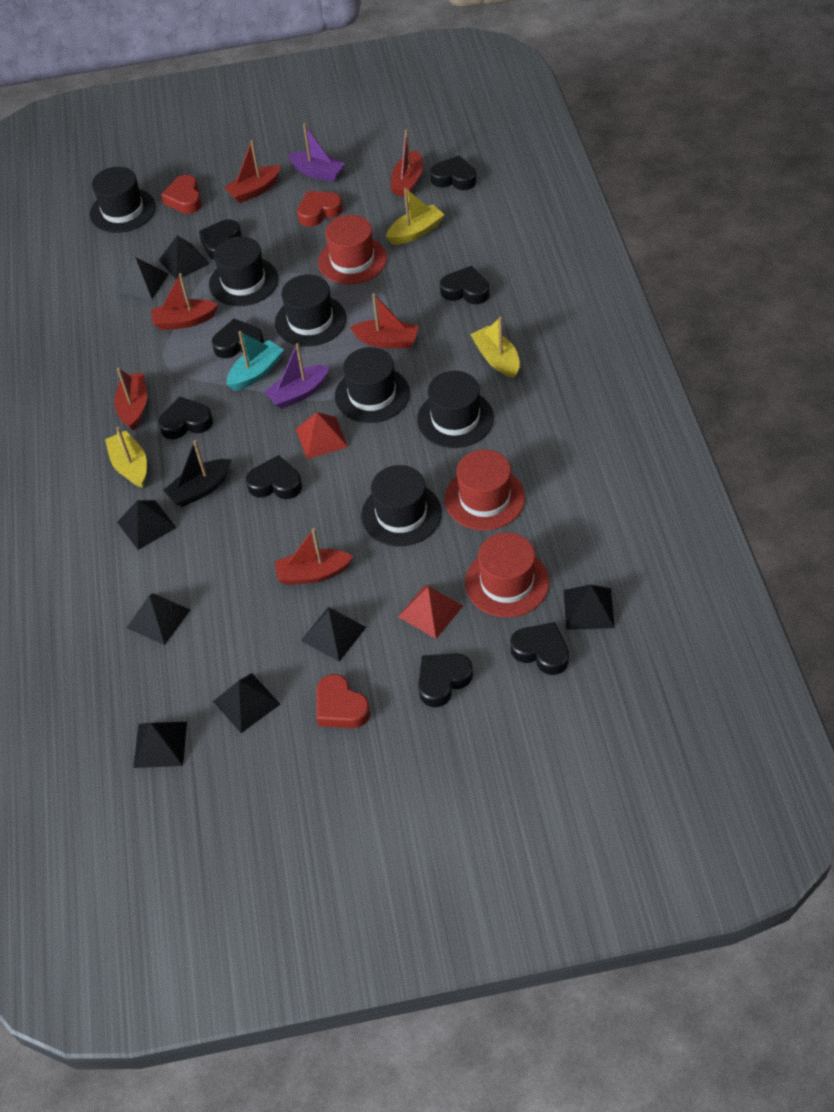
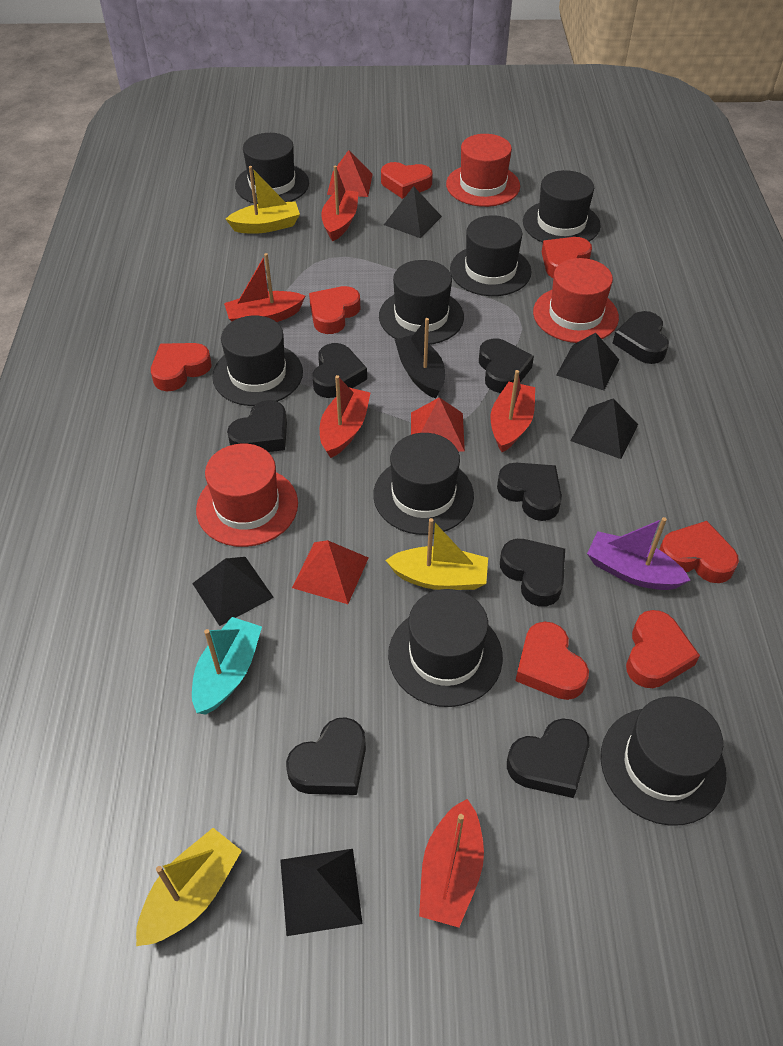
black hat: 6 -> 8
black pyramid: 8 -> 5
purple boat: 2 -> 1
red boat: 6 -> 5
red heart: 3 -> 7
red pyramid: 2 -> 3

